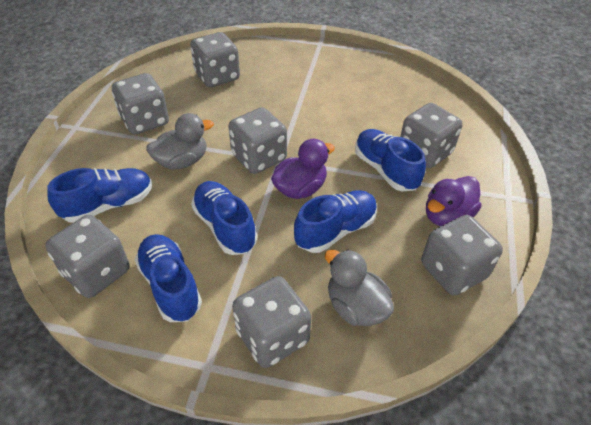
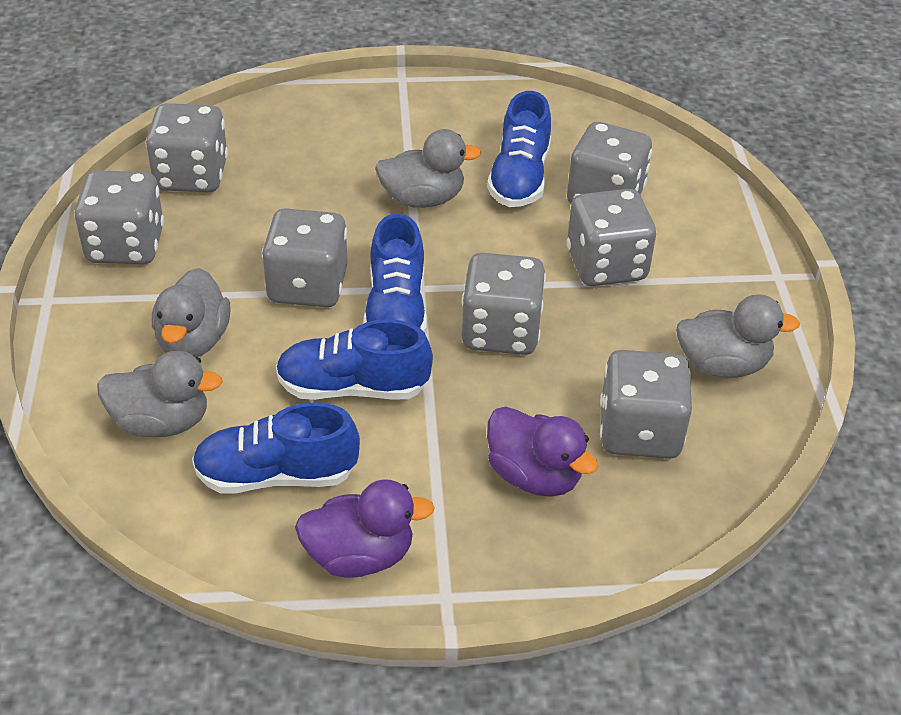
blue shoe: 5 -> 4
grey duck: 2 -> 4

